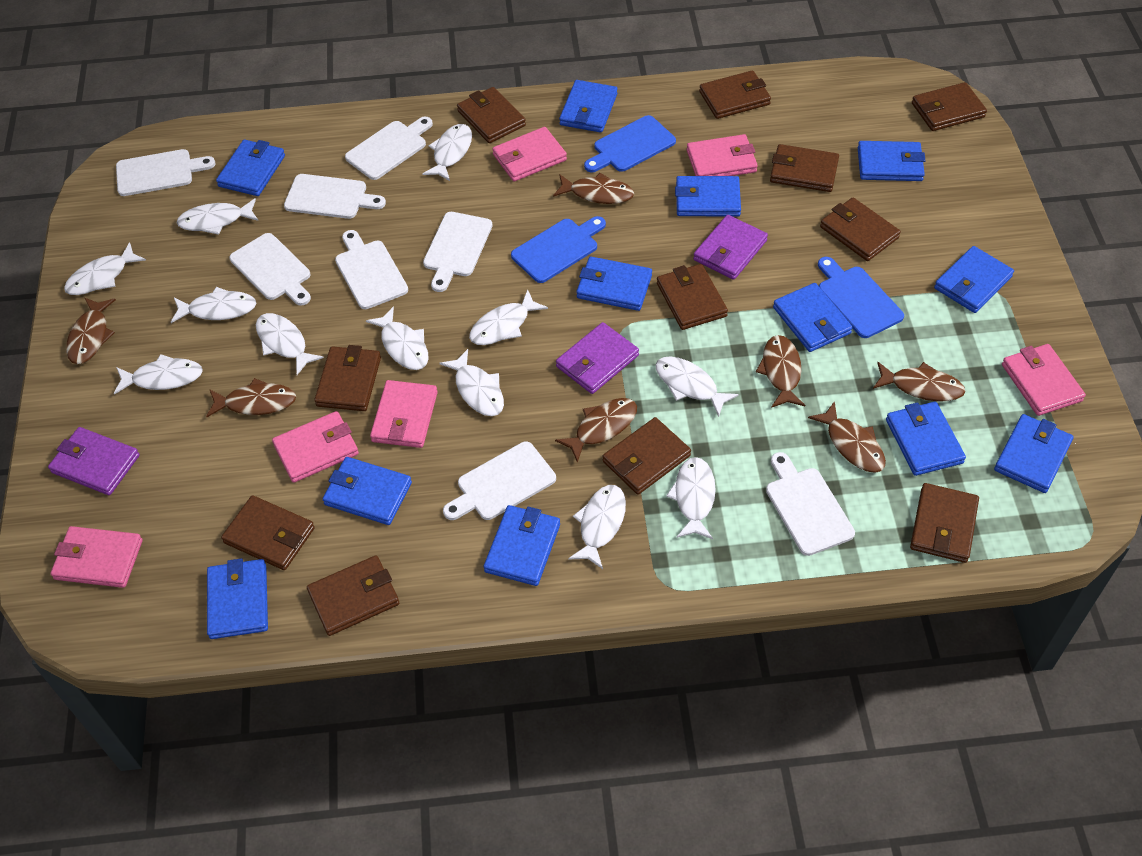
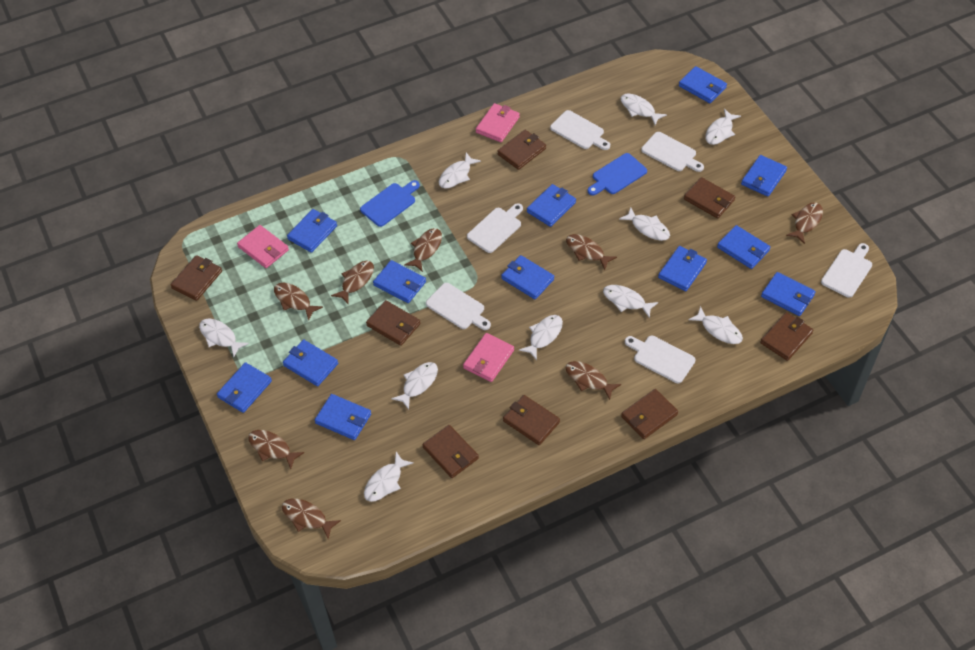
blue cutting board: 3 -> 2
brown fish: 7 -> 8
brown wallet: 11 -> 8
pink wallet: 6 -> 3
purple wallet: 3 -> 0
white cutting board: 8 -> 6
white fish: 12 -> 10

